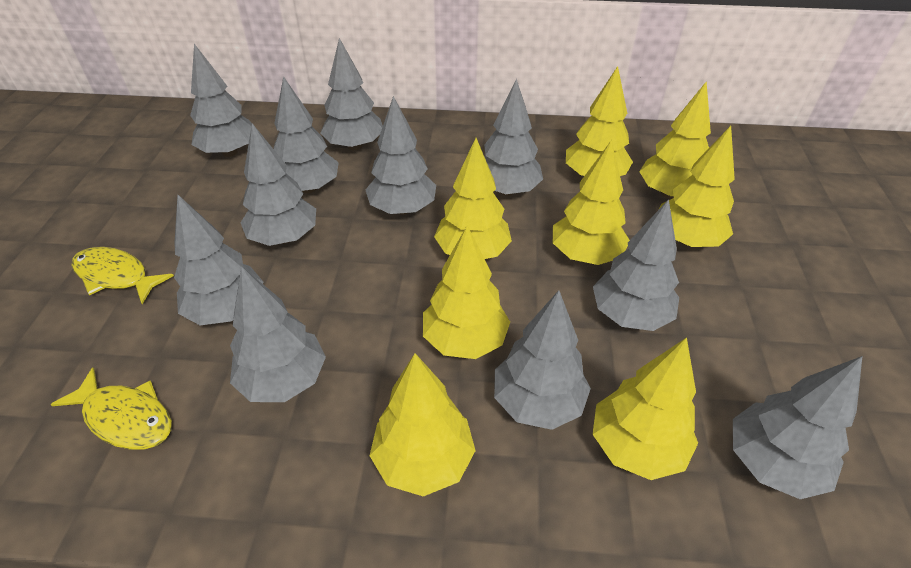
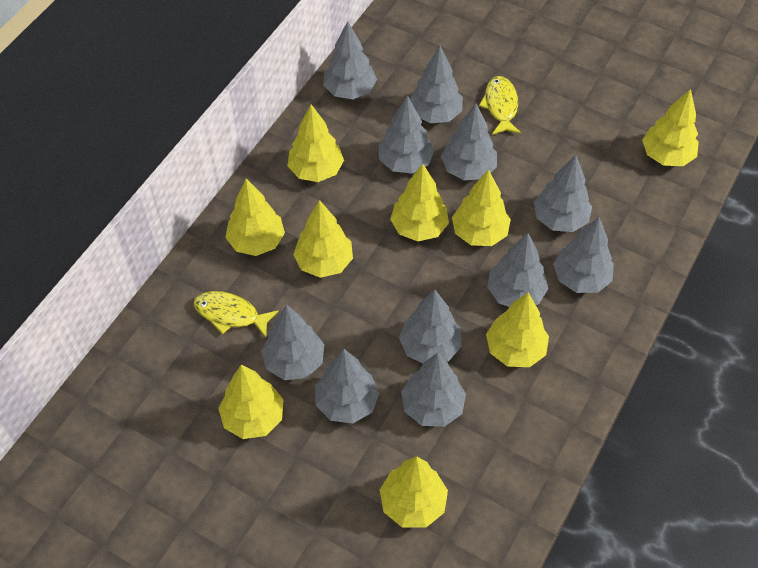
yellow tree: 8 -> 9

